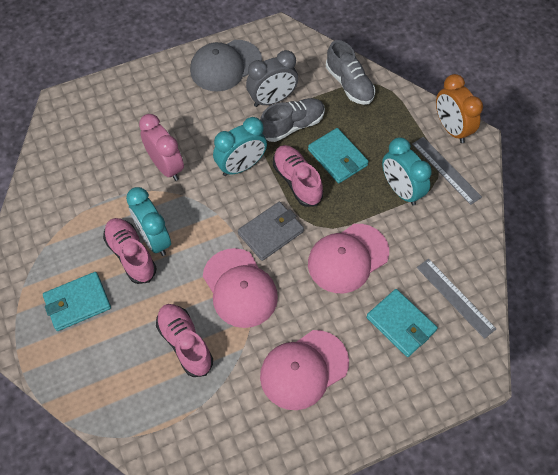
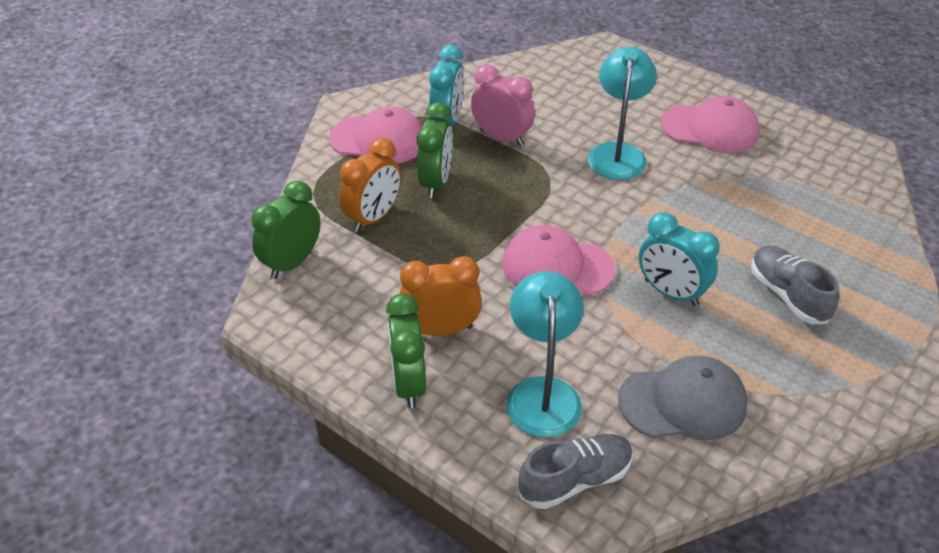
green clock: 0 -> 3
grey clock: 1 -> 0
grey ruler: 2 -> 0
grey wallet: 1 -> 0
orange clock: 1 -> 2
pink shoe: 3 -> 0
turquoise clock: 3 -> 2
turquoise lamp: 0 -> 2
turquoise wallet: 3 -> 0

